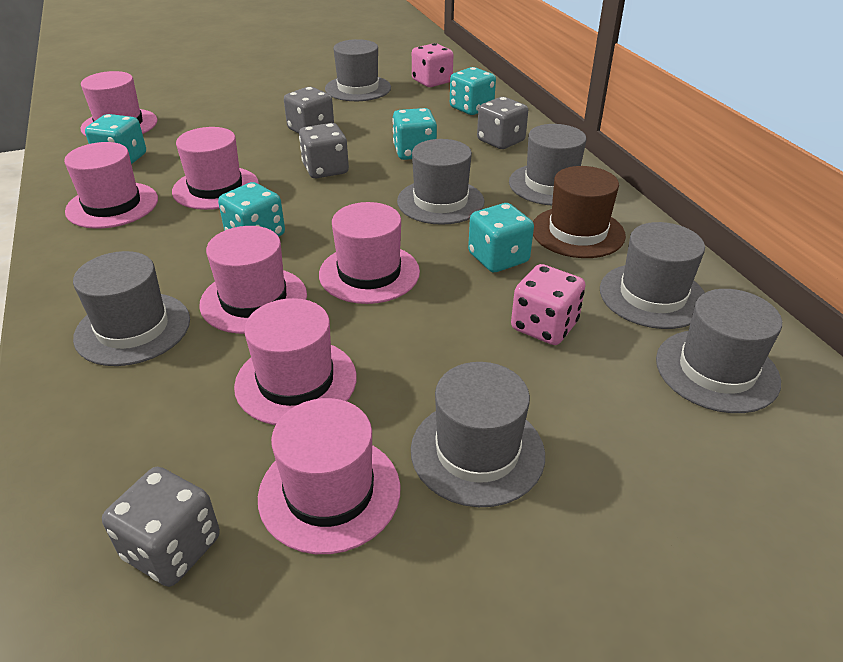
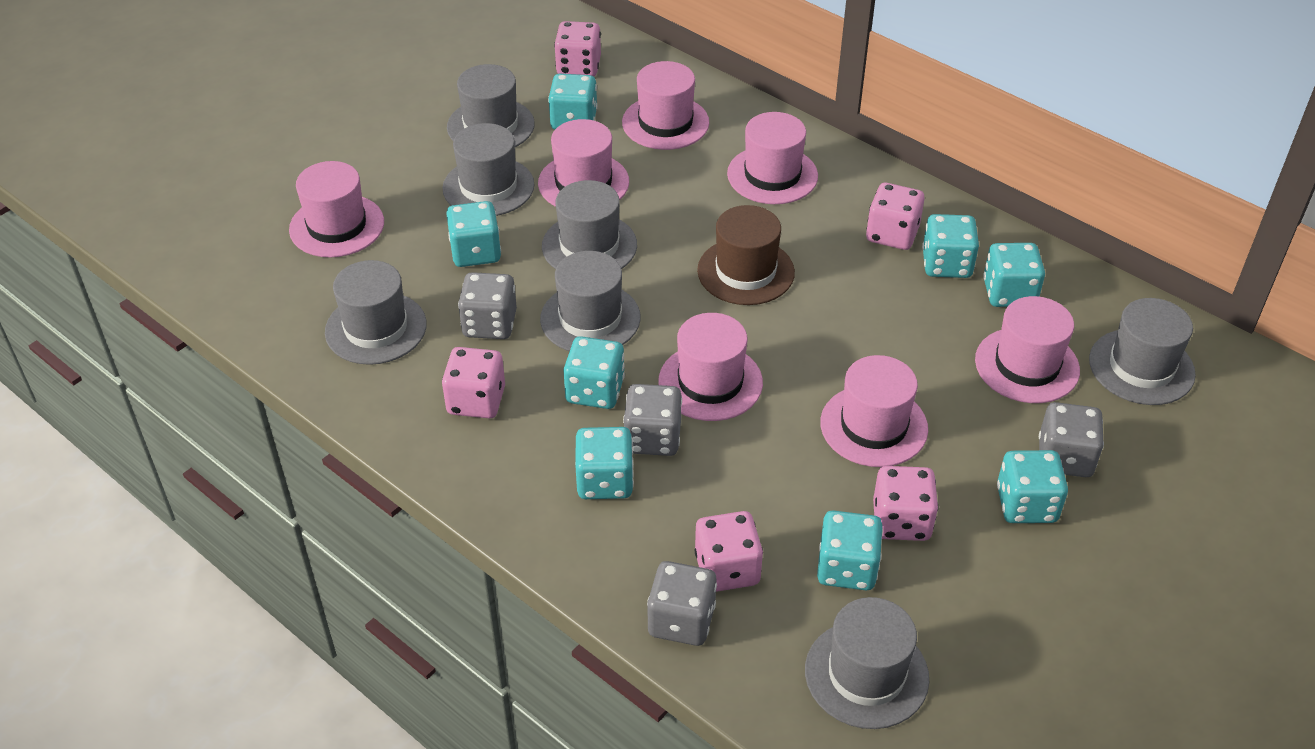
pink dice: 2 -> 5
turquoise dice: 5 -> 8

